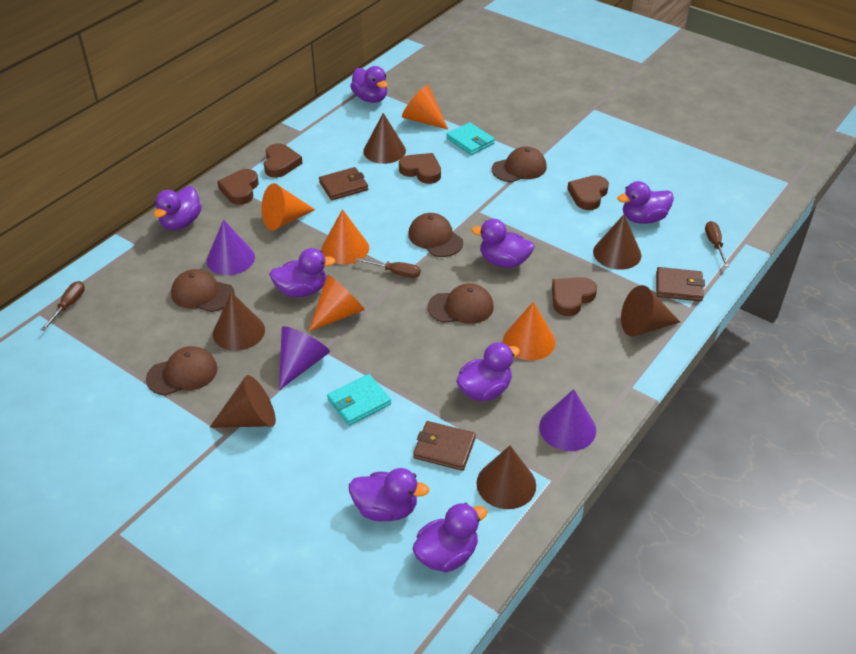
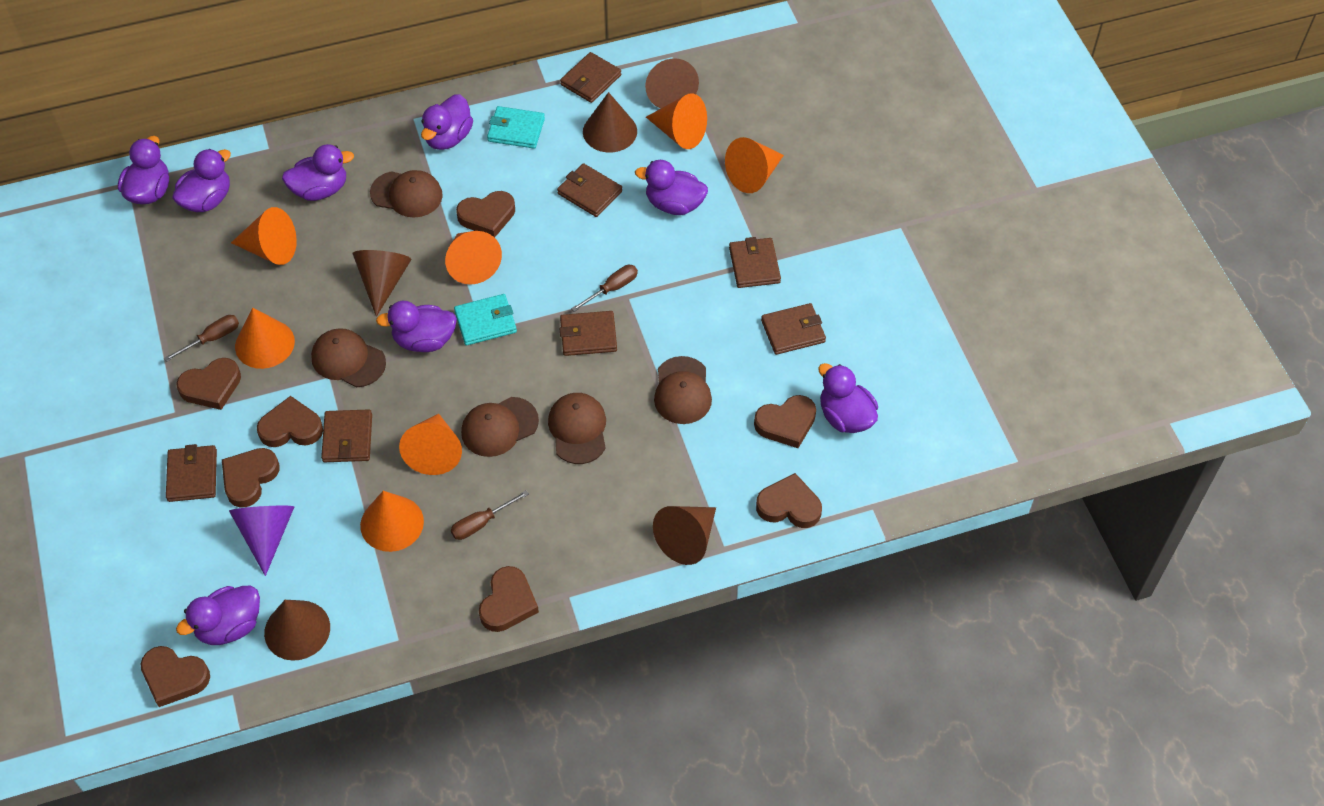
brown cone: 6 -> 5
brown heart: 5 -> 8
brown wallet: 3 -> 7
orange cone: 5 -> 7
purple cone: 3 -> 1

